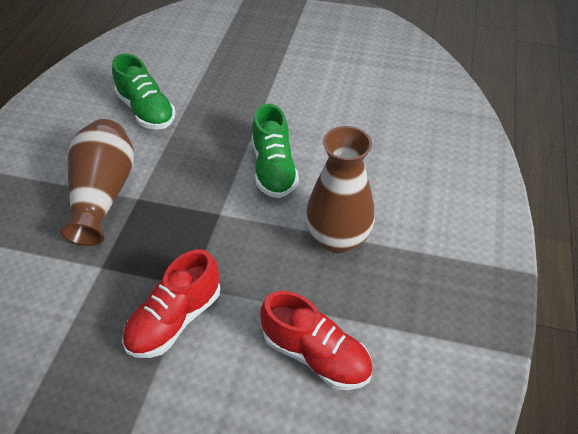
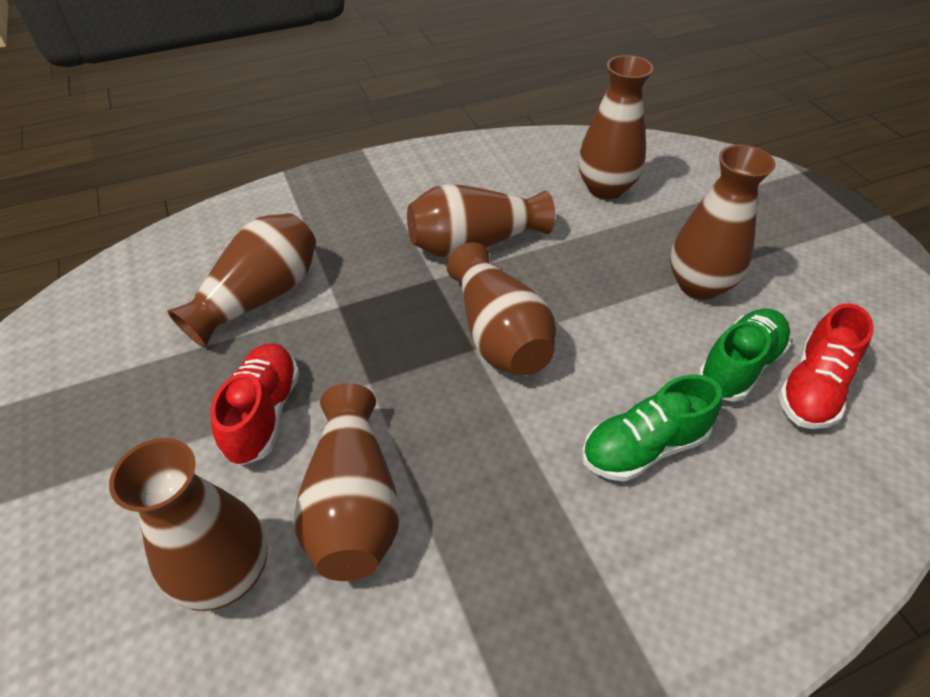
brown vase: 2 -> 7

